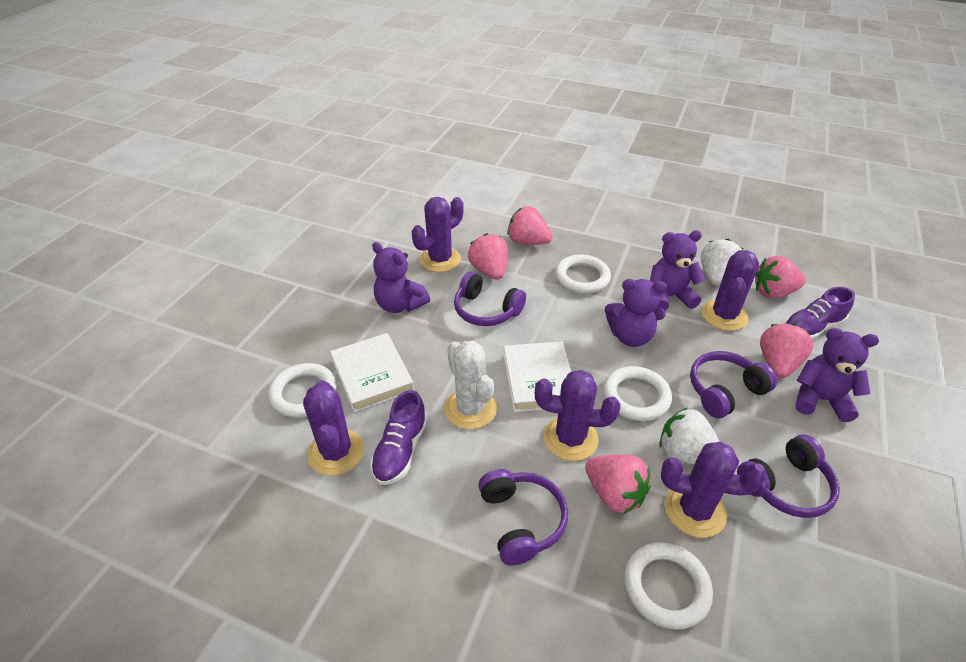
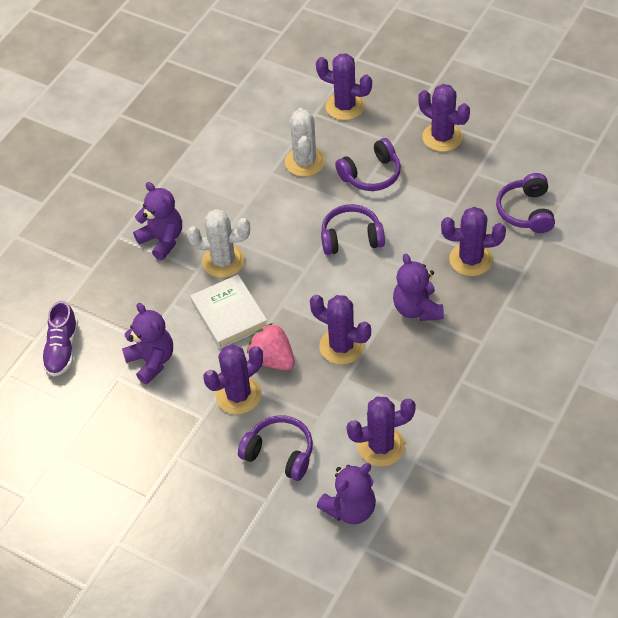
pink strawberry: 5 -> 1
purple cactus: 5 -> 6
purple shoe: 2 -> 1
white book: 2 -> 1
white cactus: 1 -> 2
white ring: 4 -> 0
white strawberry: 2 -> 0

